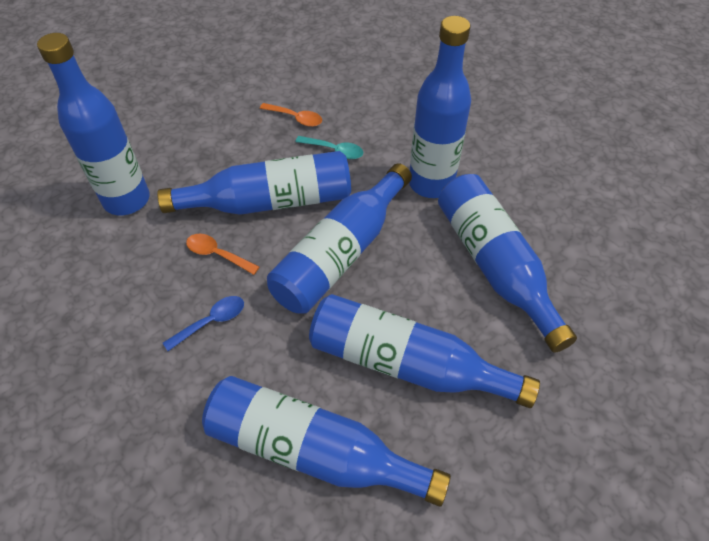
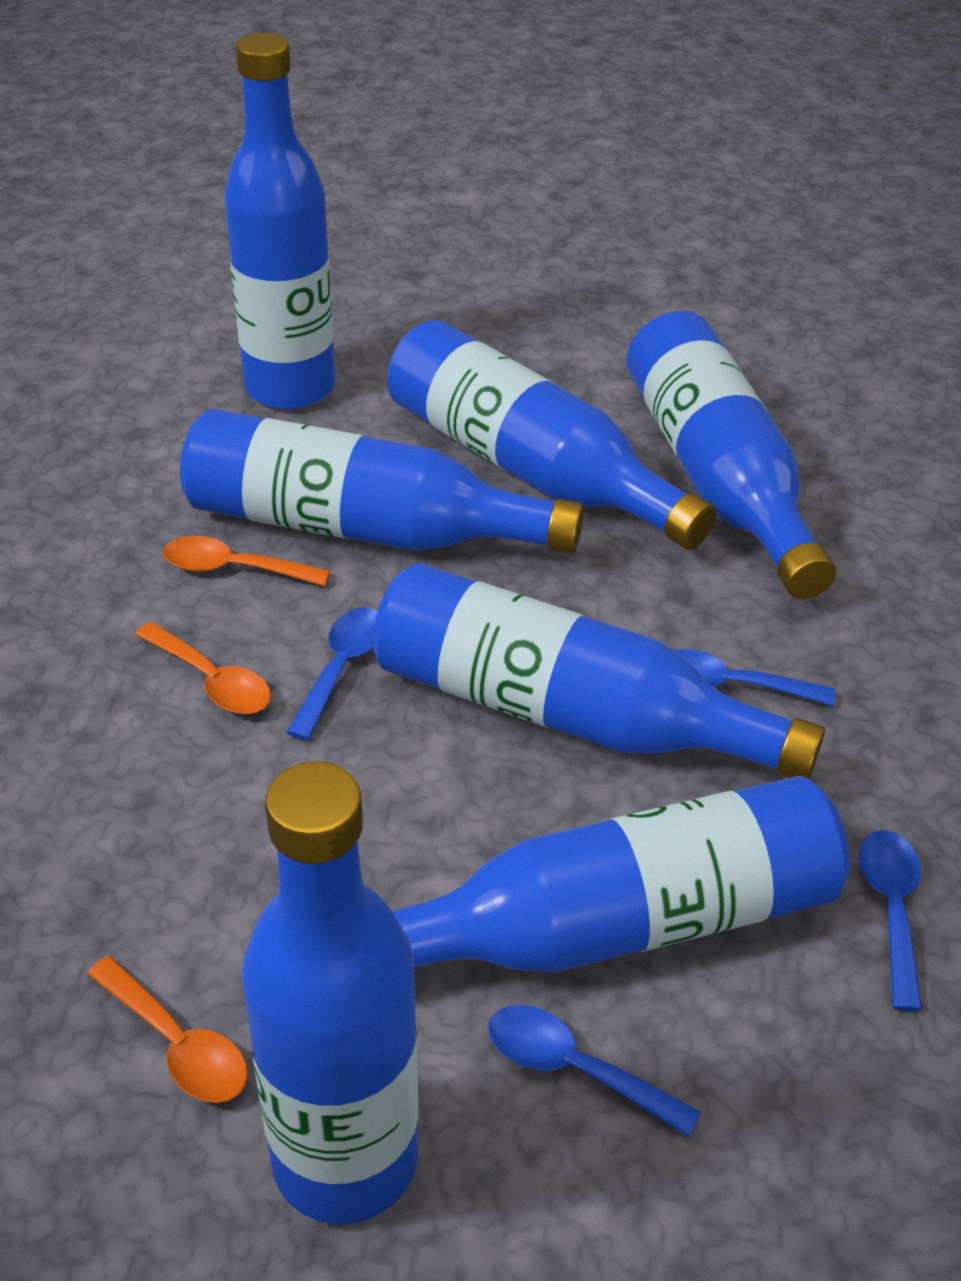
blue spoon: 1 -> 4
orange spoon: 2 -> 3
turquoise spoon: 1 -> 0

